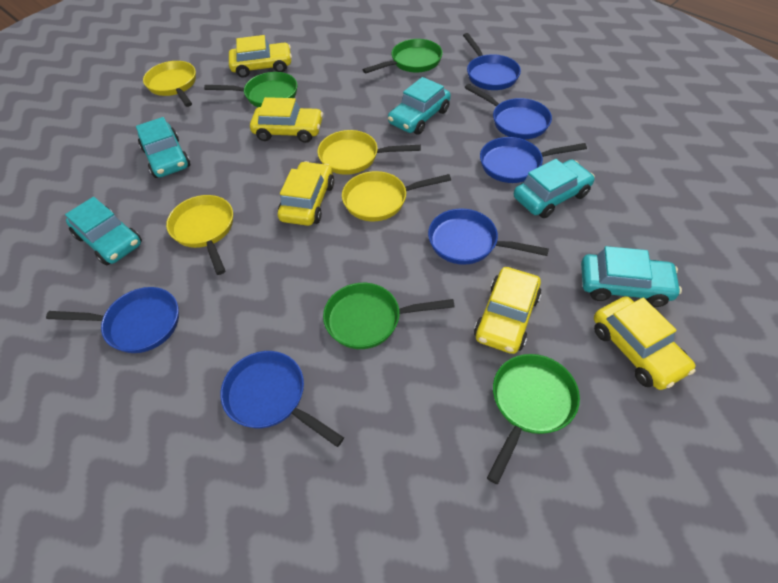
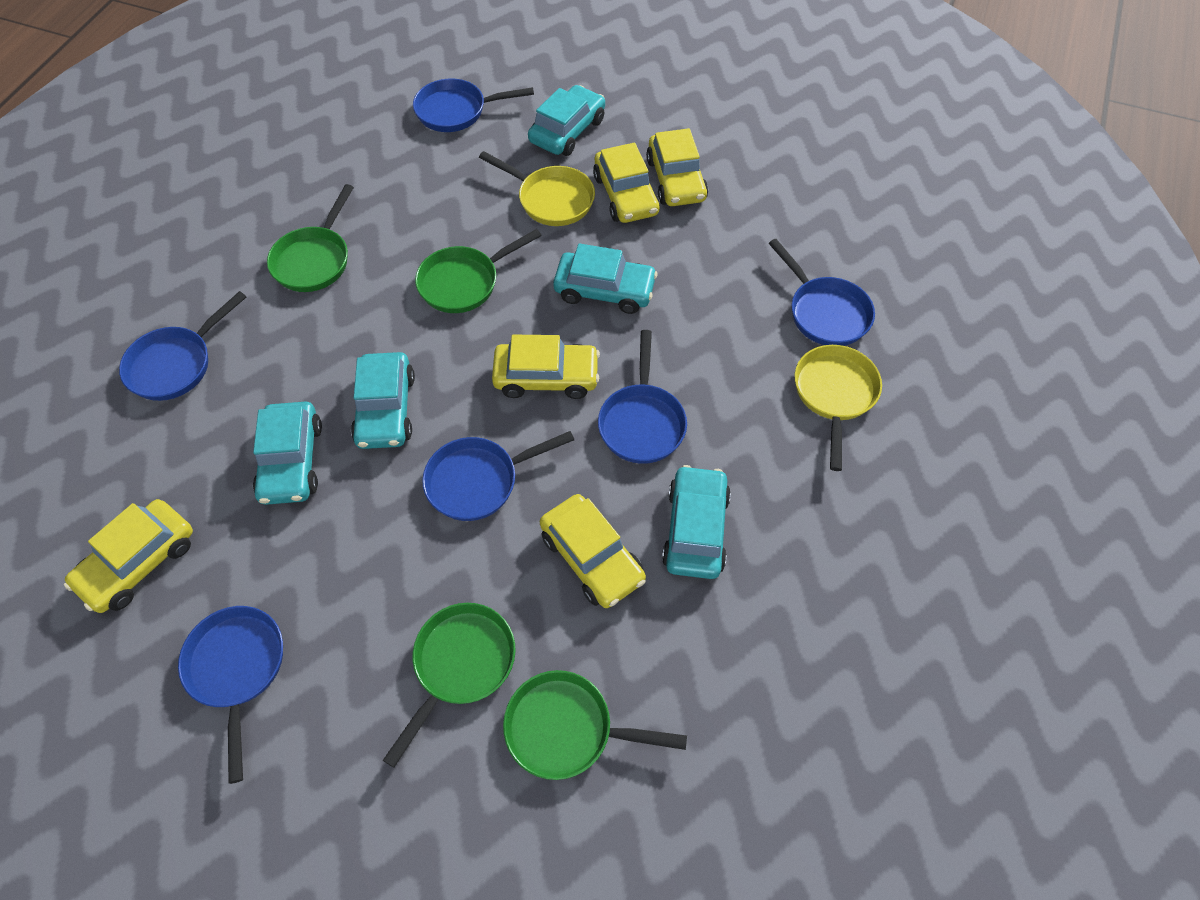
yellow pan: 4 -> 2

